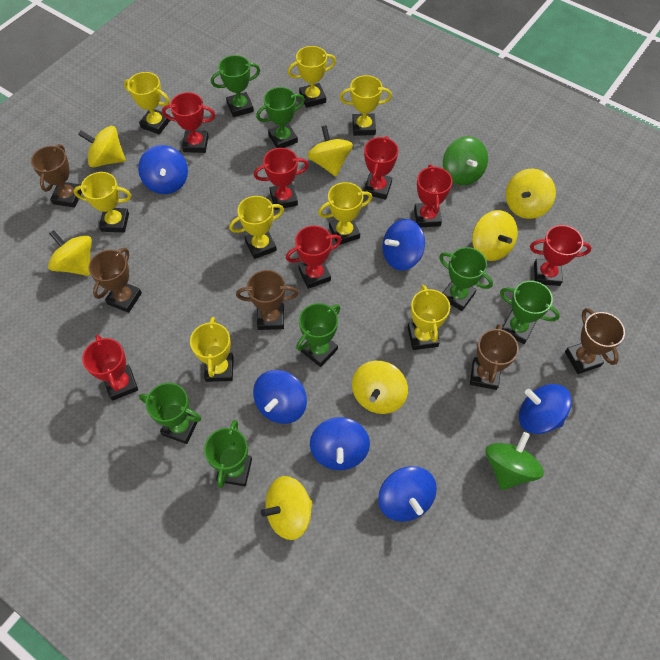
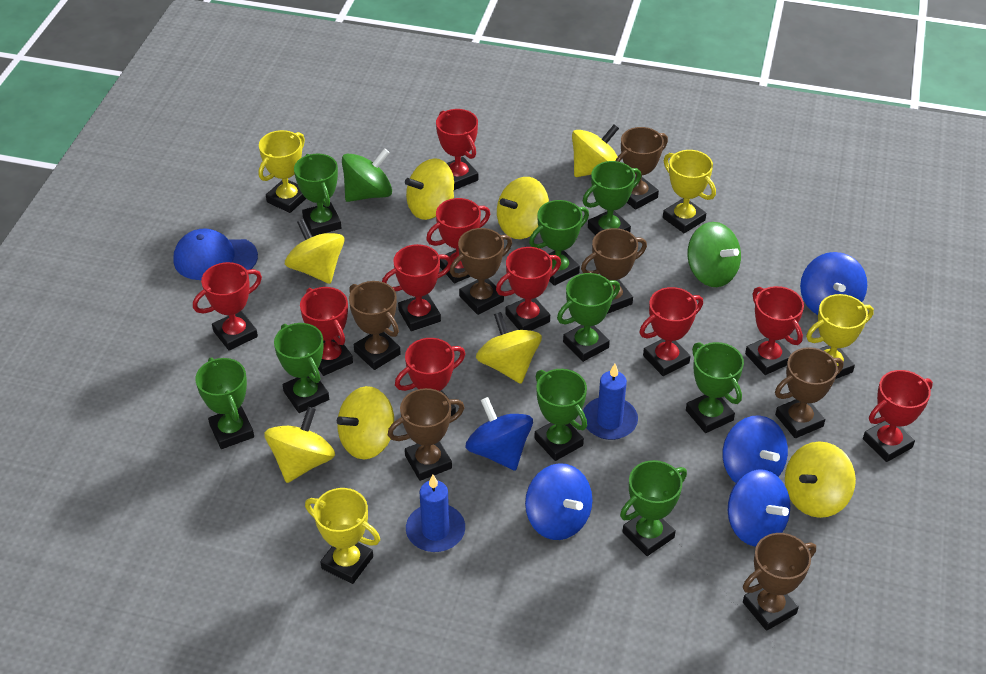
blue candle: 0 -> 2
blue cap: 0 -> 1
blue spinning top: 6 -> 5
brown trophy: 5 -> 7
green trophy: 7 -> 9
red trophy: 7 -> 10
yellow spinning top: 7 -> 8
yellow trophy: 8 -> 4

